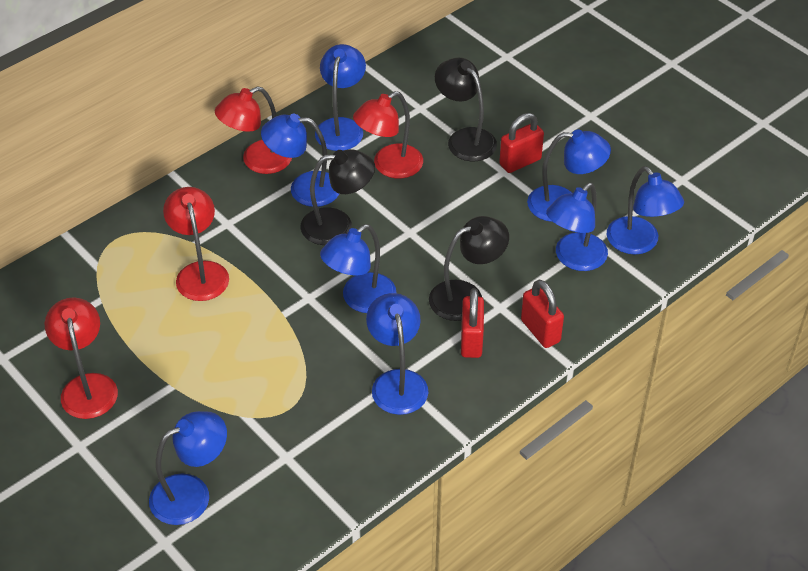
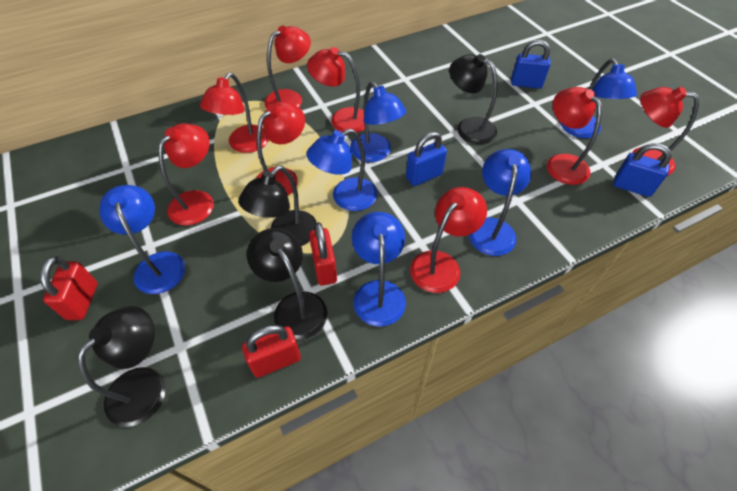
black lamp: 3 -> 4
blue lamp: 8 -> 6
blue padlock: 0 -> 3
red lamp: 4 -> 8

